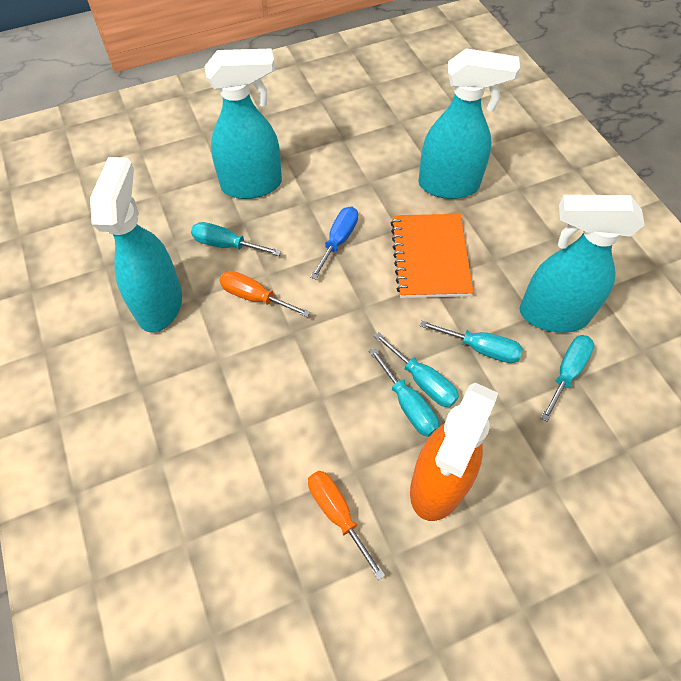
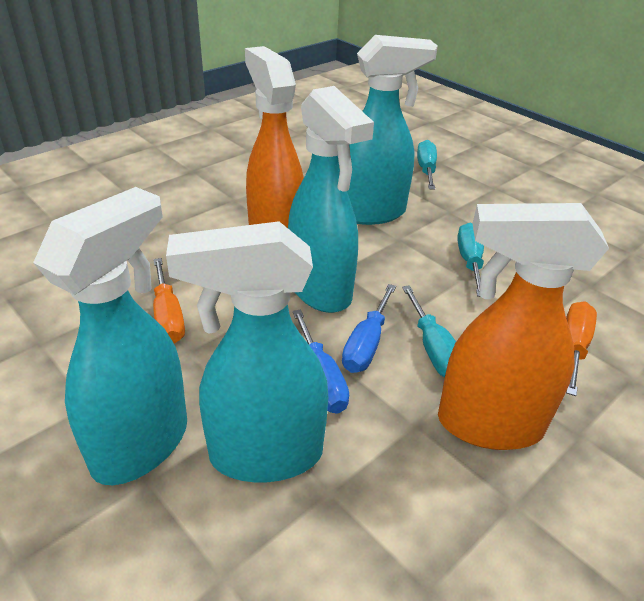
blue screwdriver: 1 -> 2
orange notebook: 1 -> 0
orange spray bottle: 1 -> 2
turquoise screwdriver: 5 -> 3

